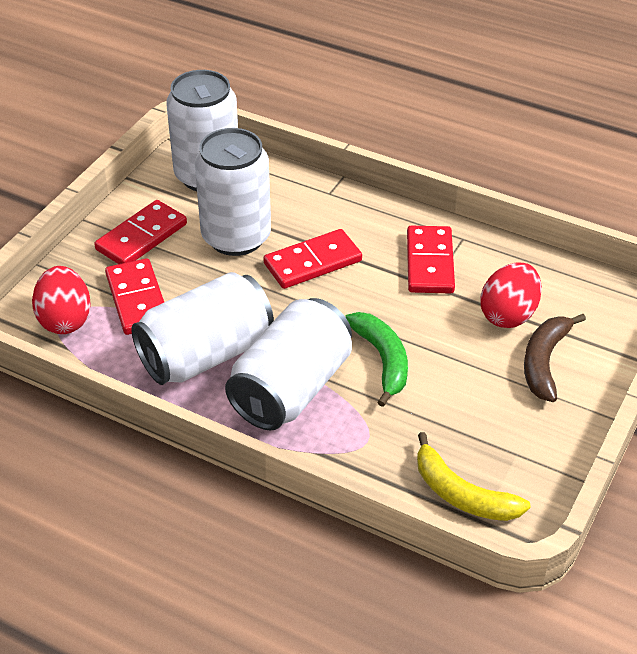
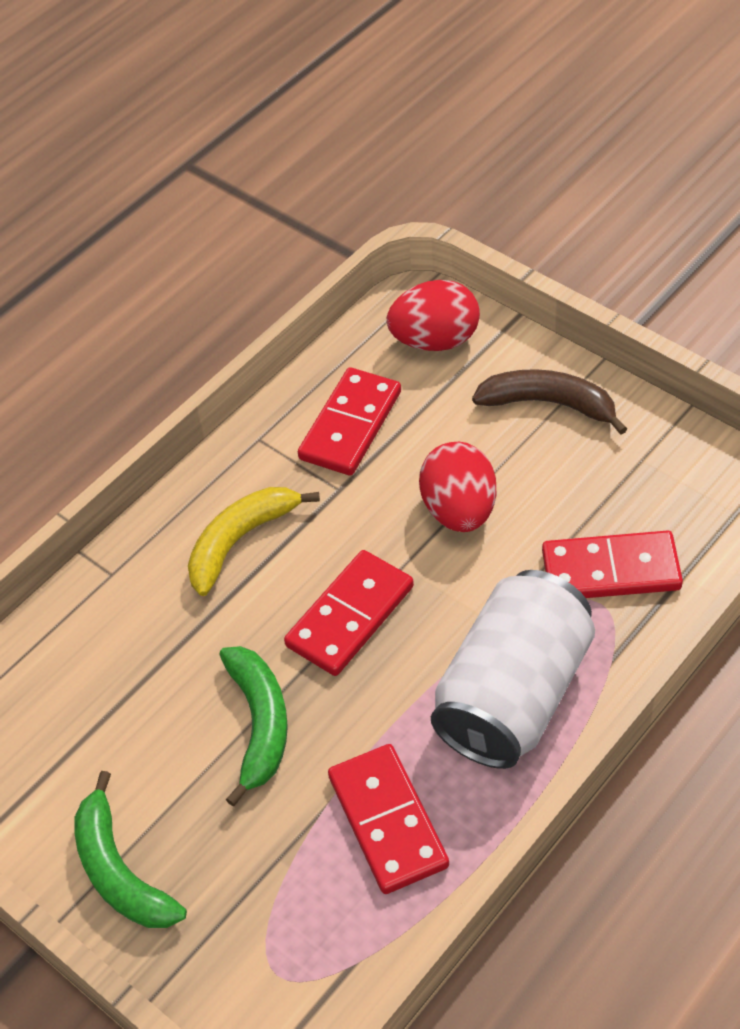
green banana: 1 -> 2
white can: 4 -> 1

